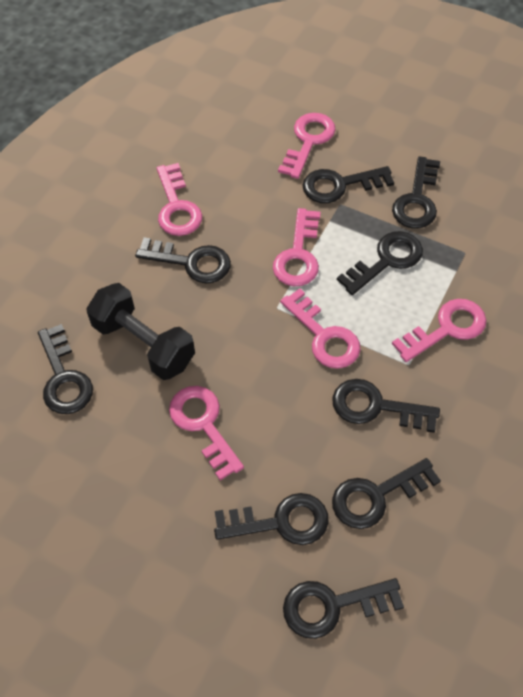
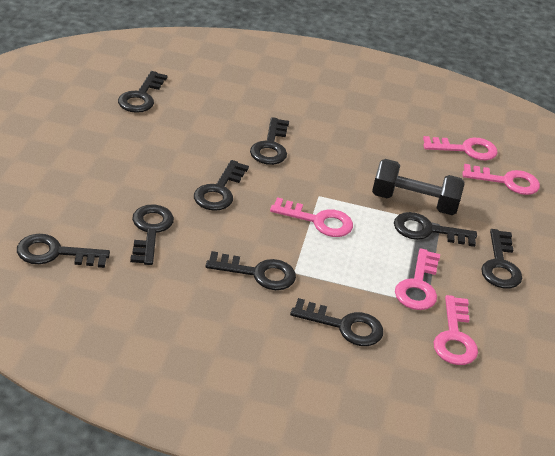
pink key: 6 -> 5

